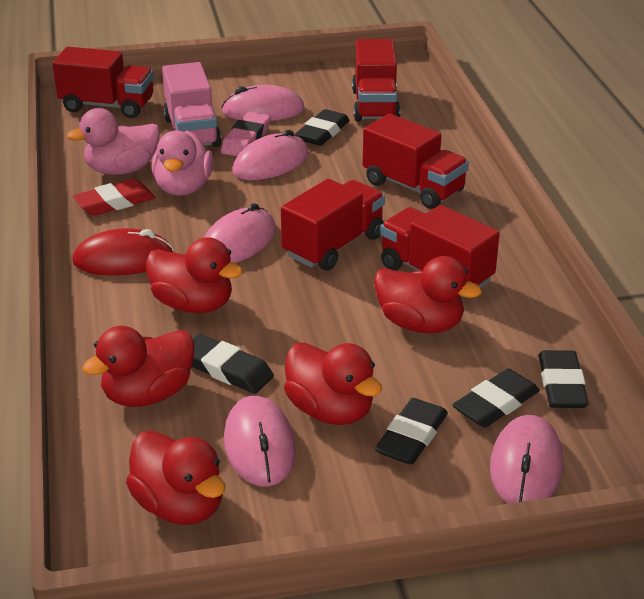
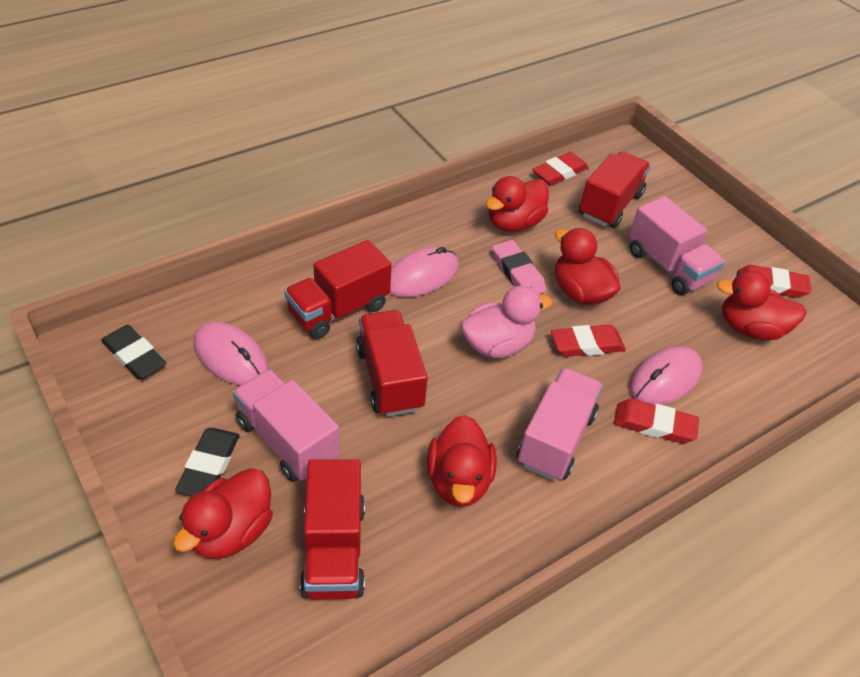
black eraser: 5 -> 2
pink duck: 2 -> 1
pink mouse: 5 -> 3
pink truck: 1 -> 3
red eraser: 1 -> 4
red mouse: 1 -> 0
red truck: 5 -> 4

